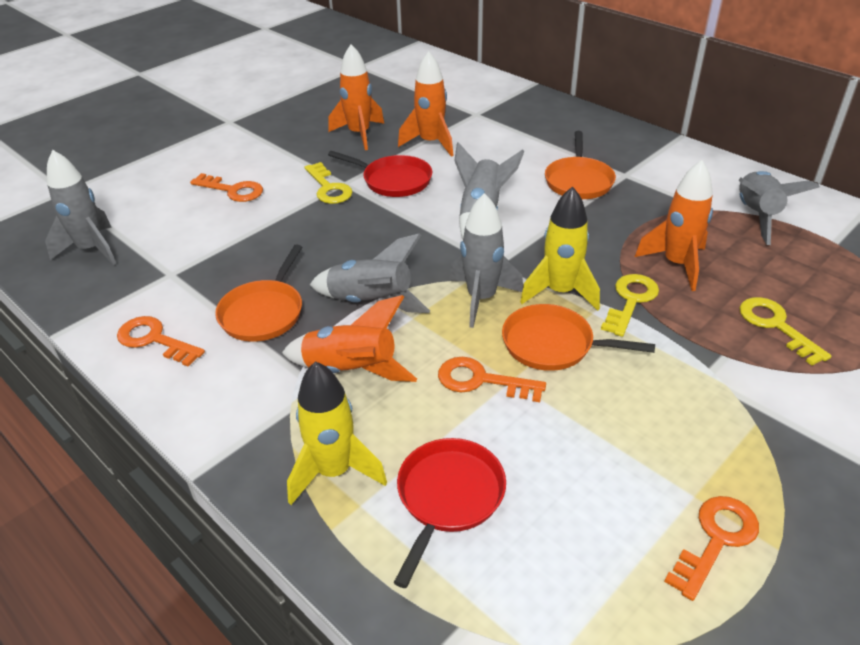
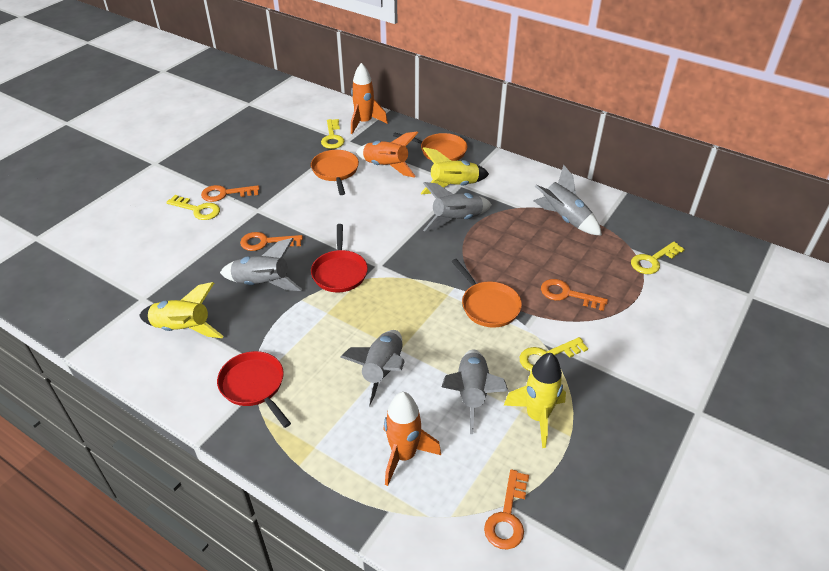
orange rocket: 4 -> 3
yellow key: 3 -> 4
yellow rocket: 2 -> 3

